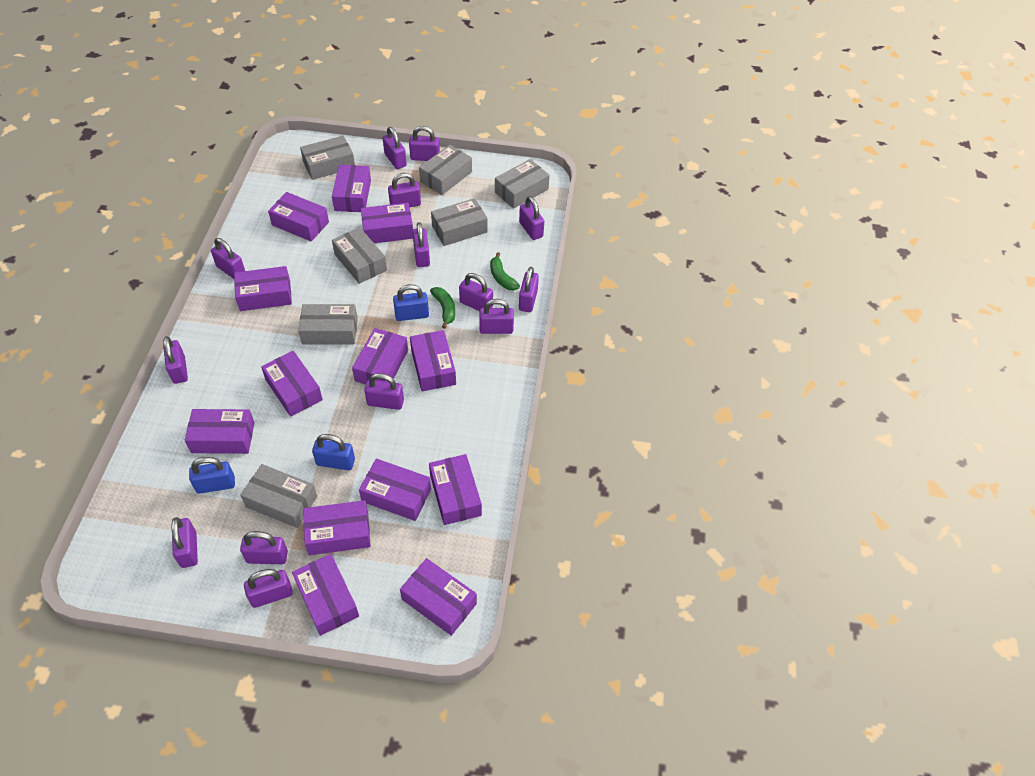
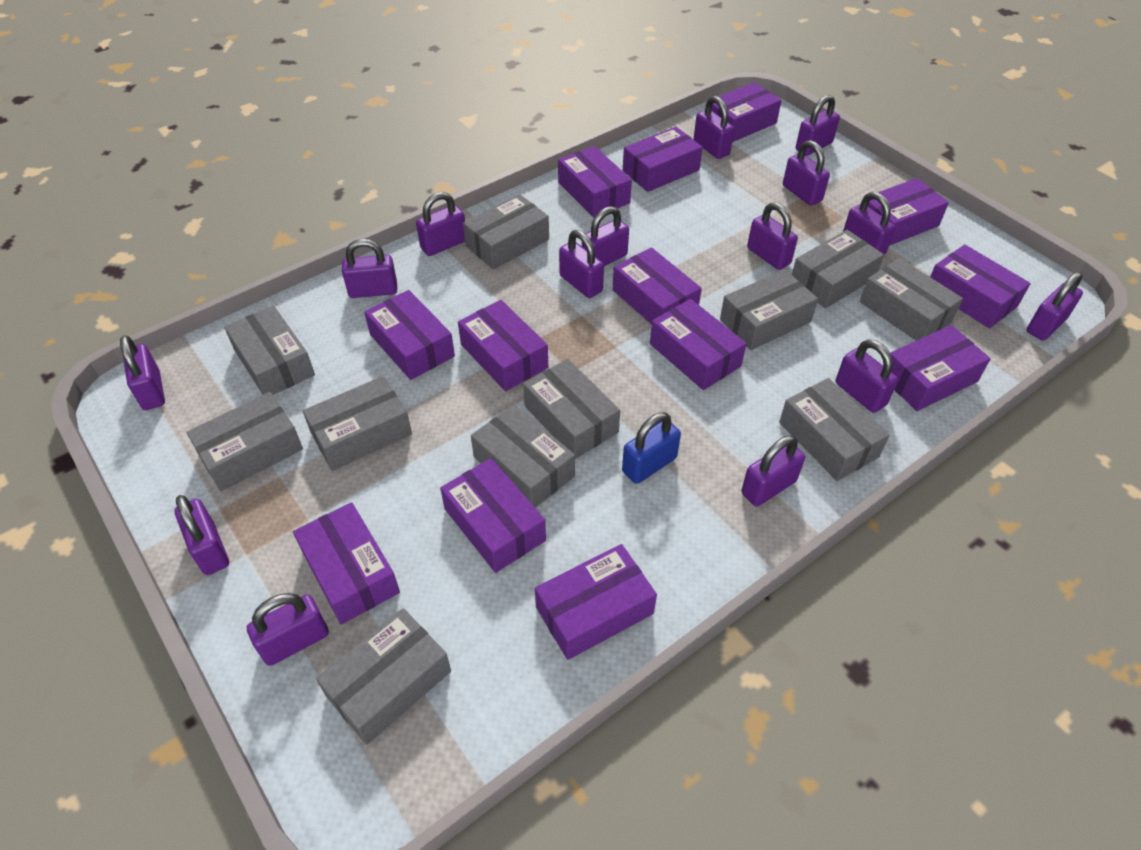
blue padlock: 3 -> 1
green banana: 2 -> 0
grey box: 7 -> 11
purple padlock: 14 -> 15

